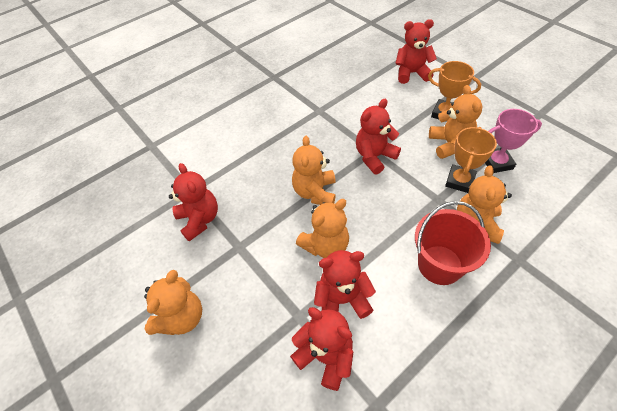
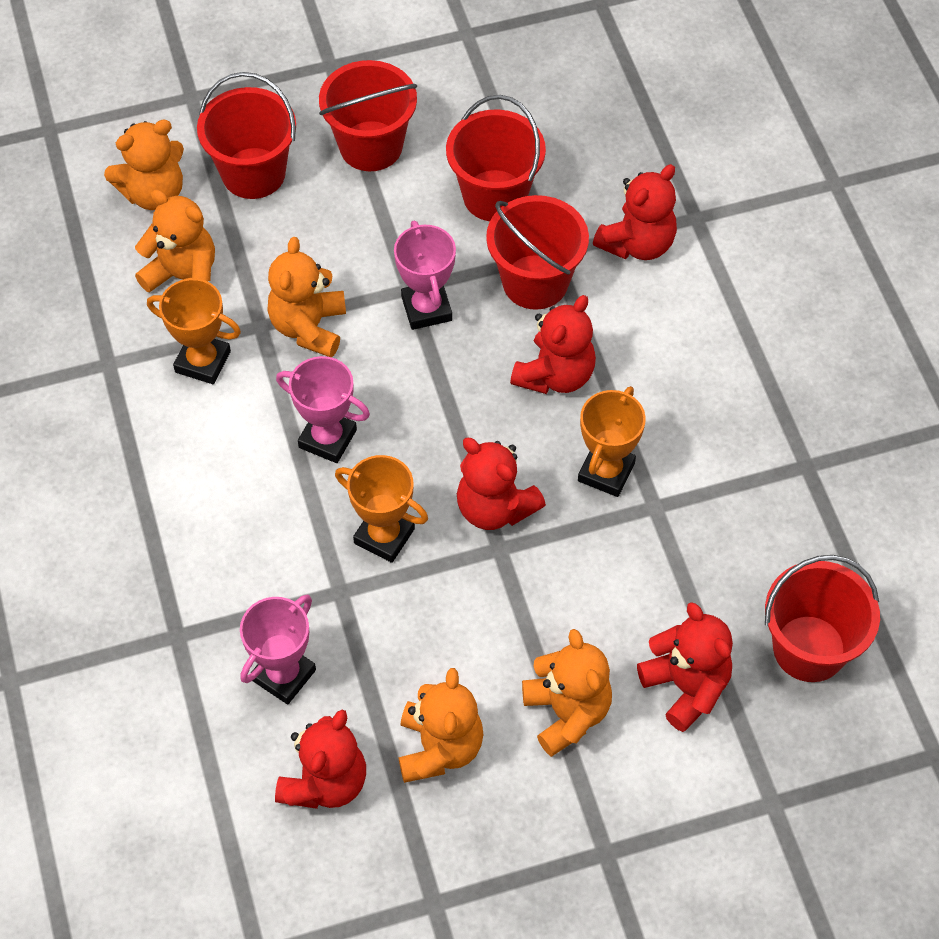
orange trophy: 2 -> 3
pink trophy: 1 -> 3
red bucket: 1 -> 5

